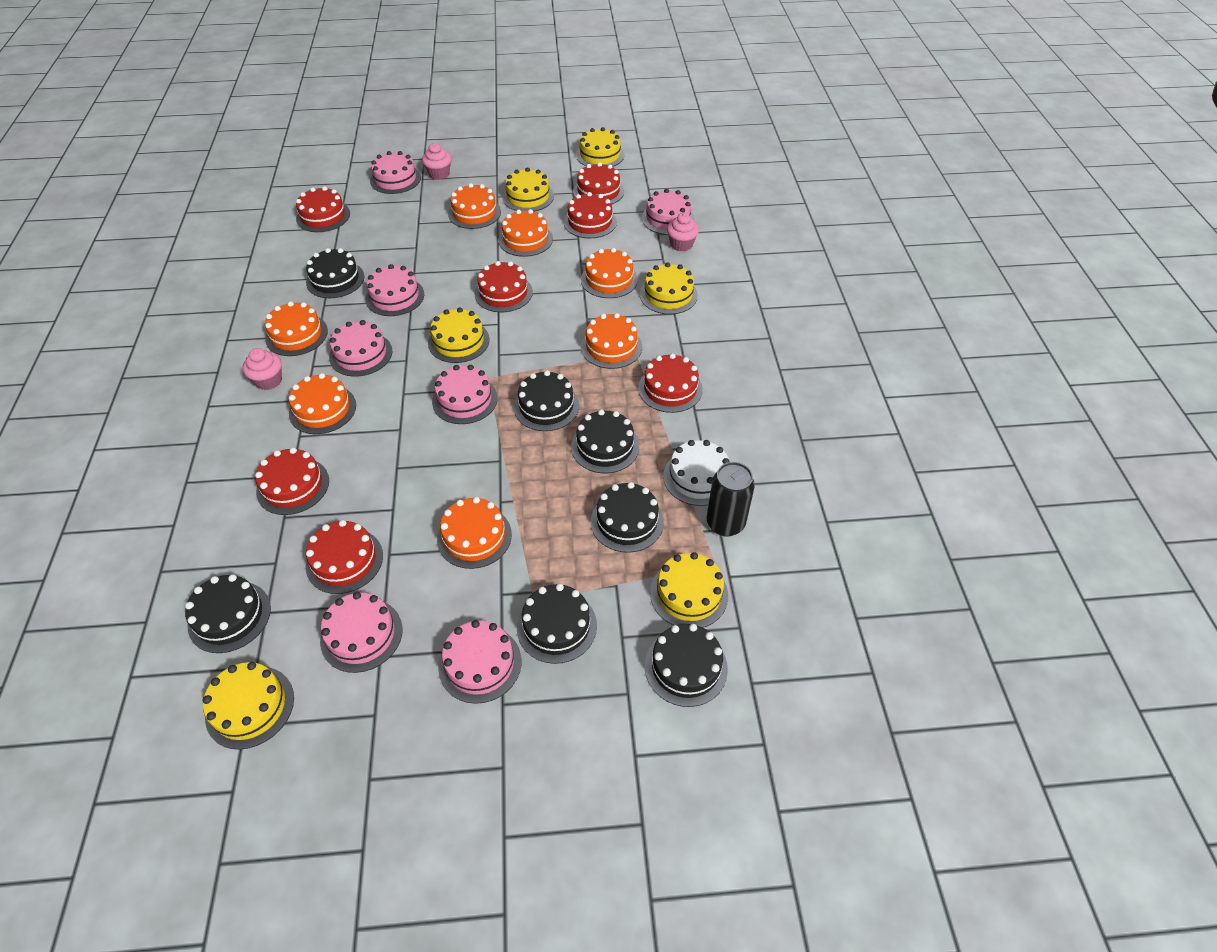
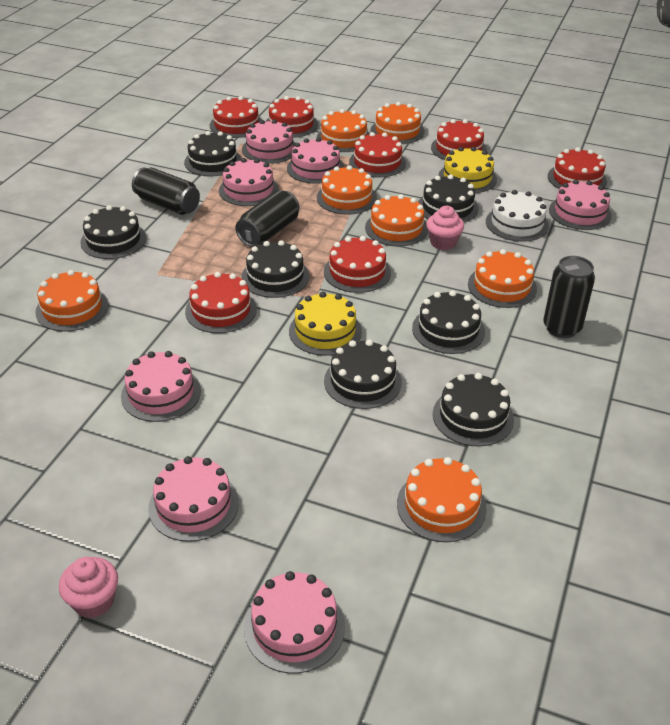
black can: 1 -> 3
pink cupcake: 3 -> 2
yellow cake: 6 -> 2

